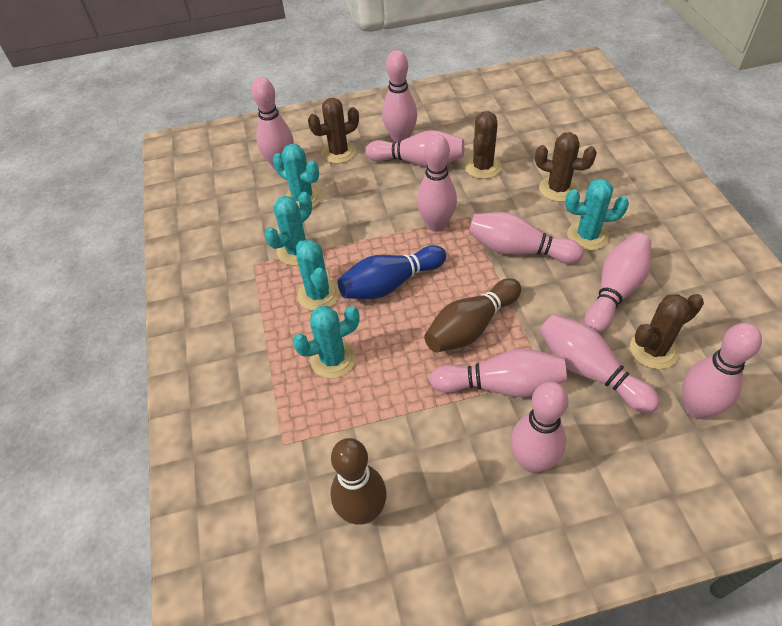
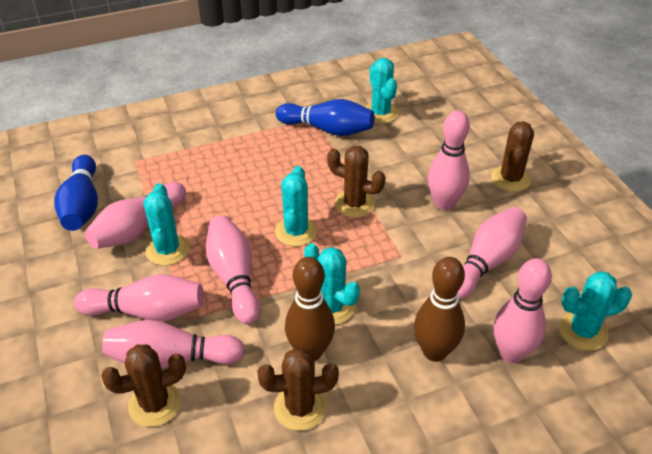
blue bowling pin: 1 -> 2
pink bowling pin: 10 -> 7

